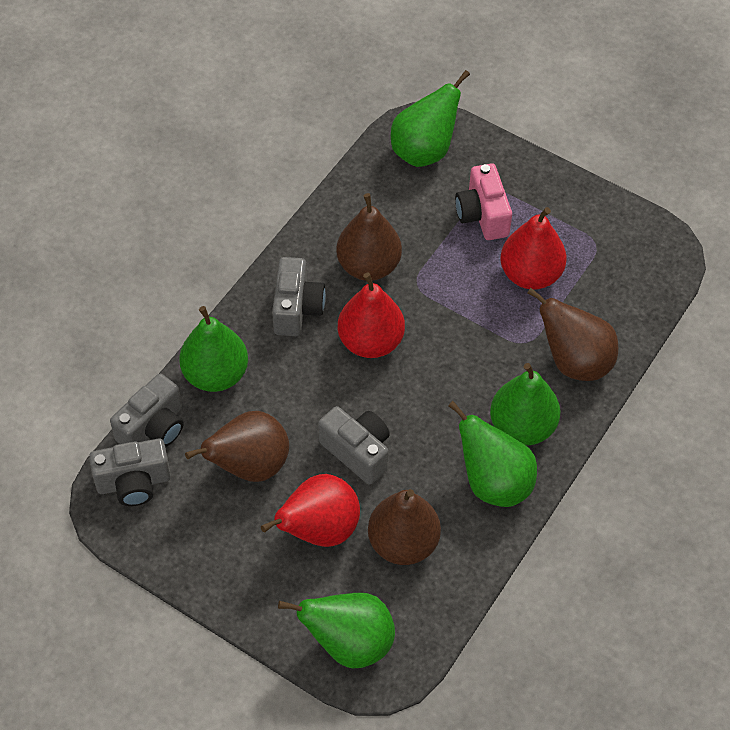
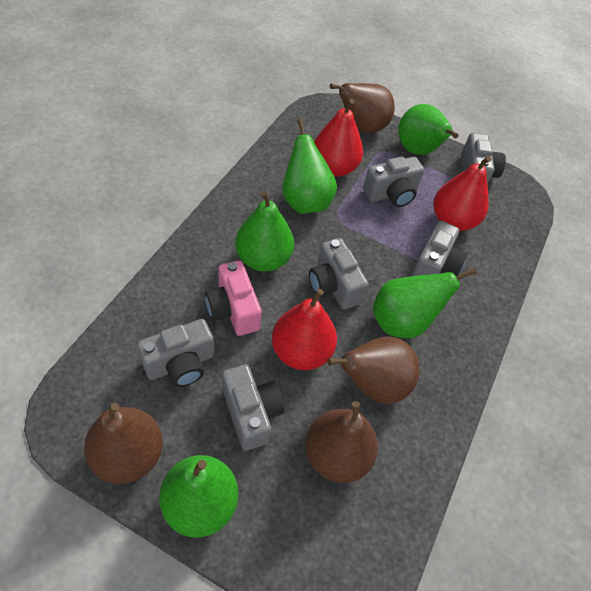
grey camera: 4 -> 6

